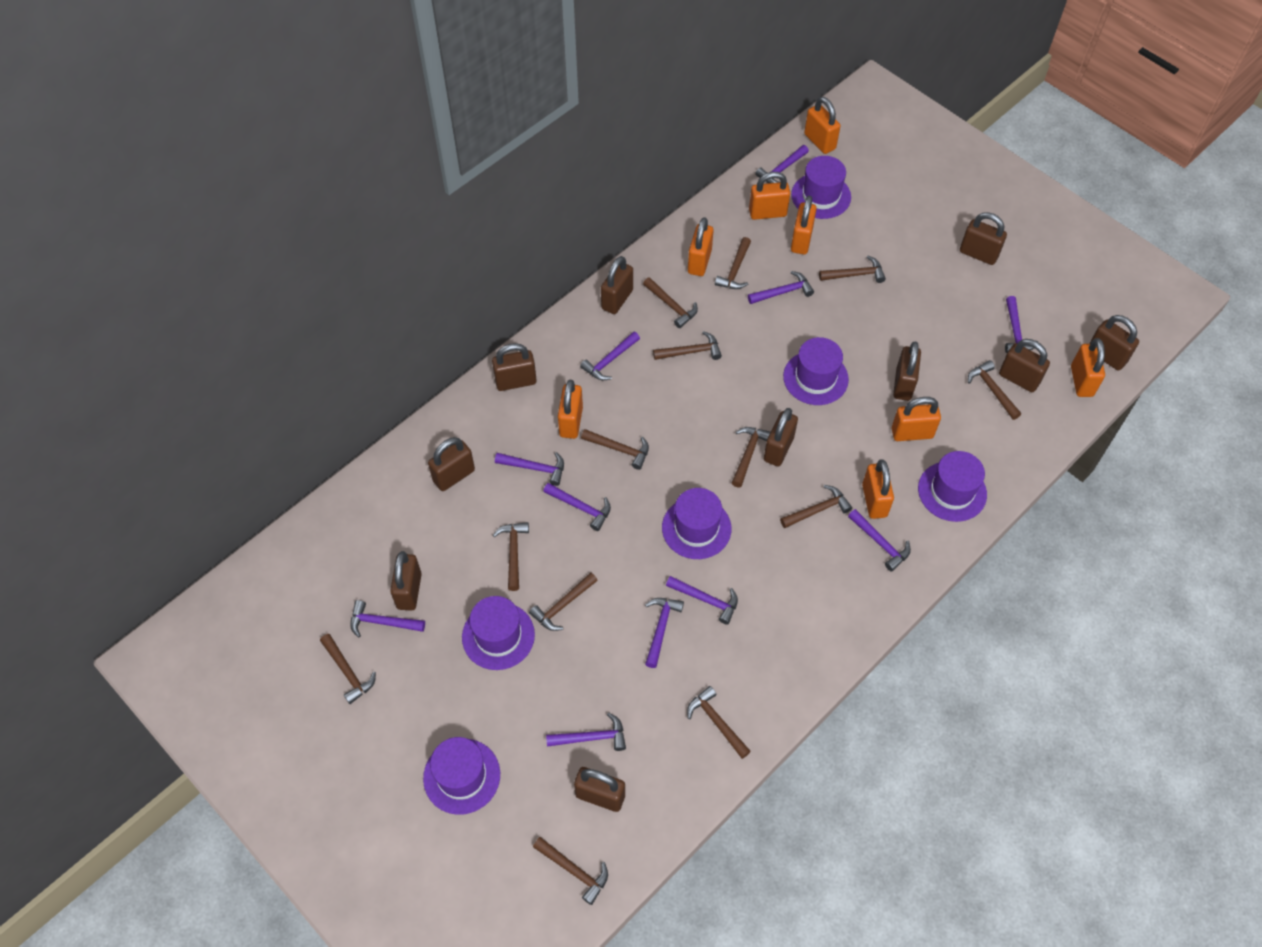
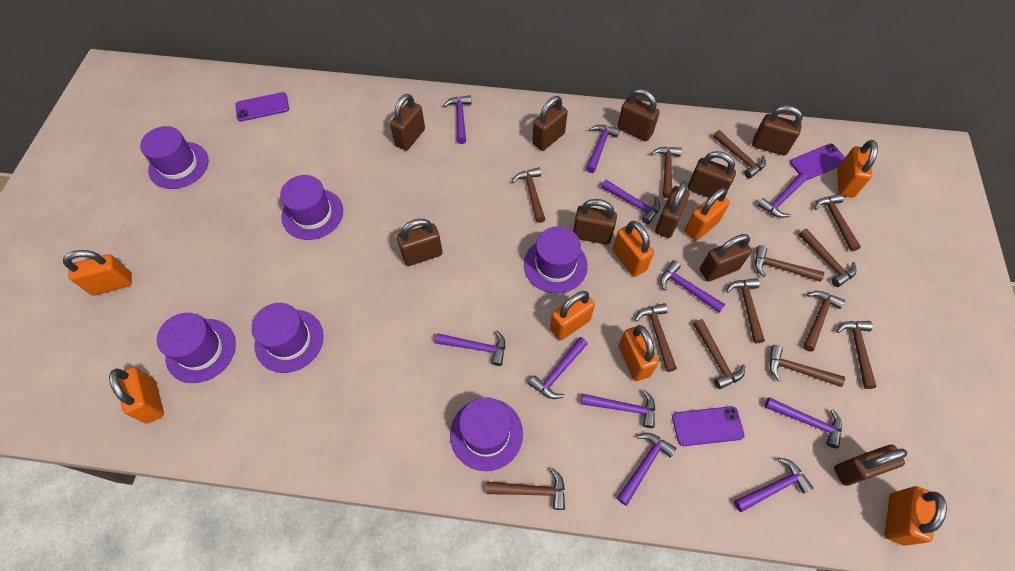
purple phone: 0 -> 3

